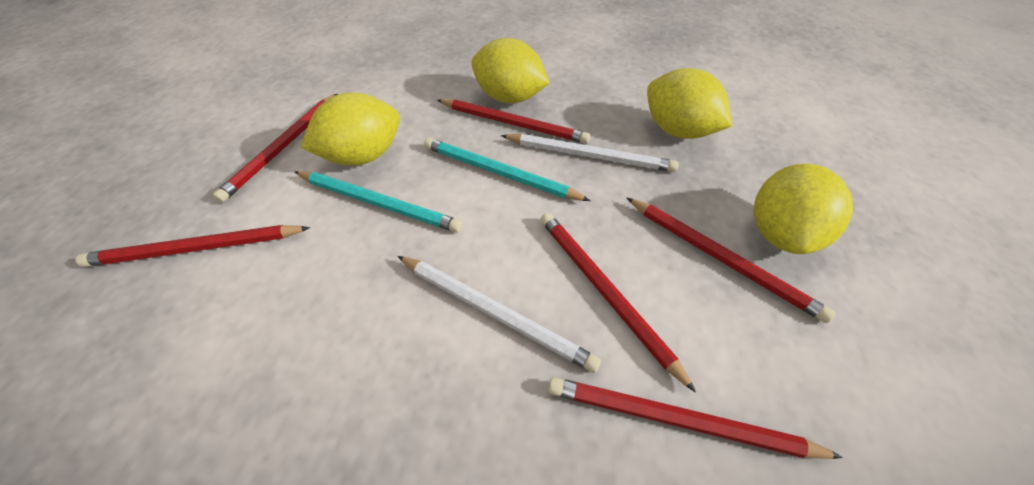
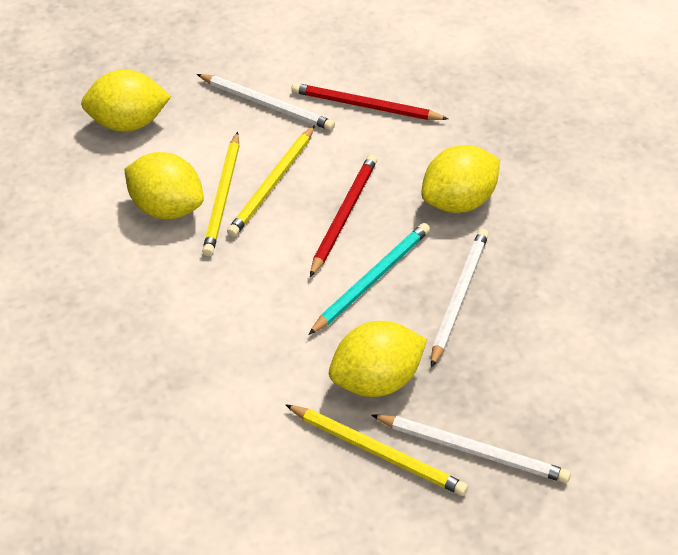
red pencil: 6 -> 2
turquoise pencil: 2 -> 1
white pencil: 2 -> 3
yellow pencil: 0 -> 3

